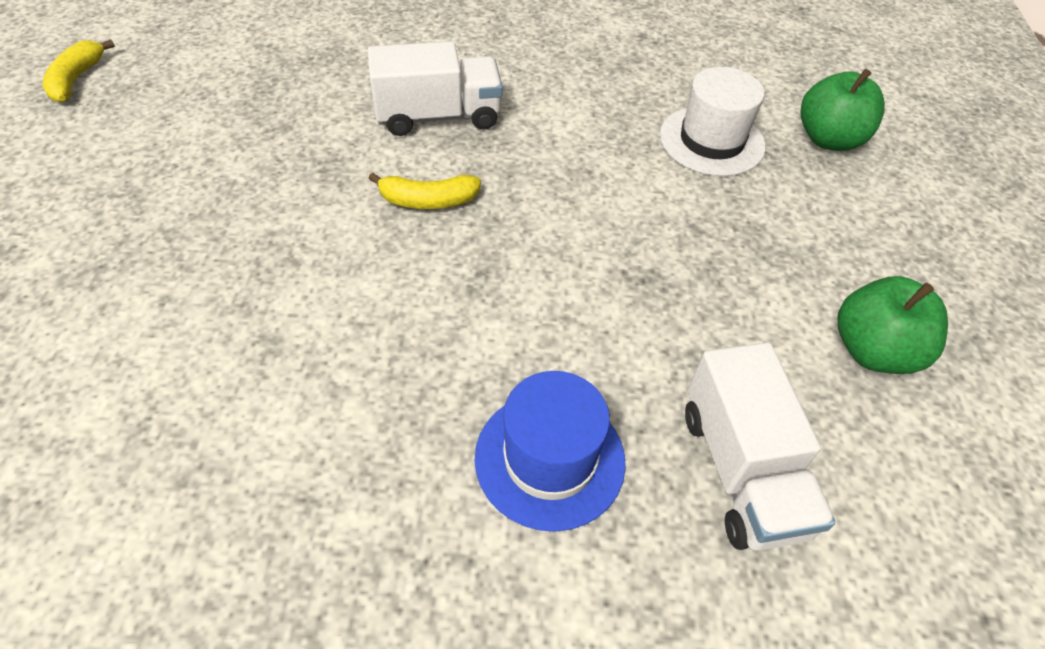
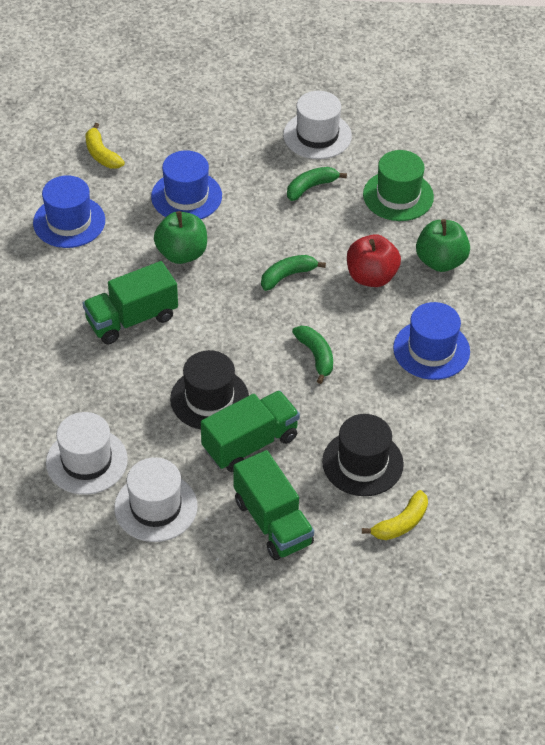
black hat: 0 -> 2
blue hat: 1 -> 3
green banana: 0 -> 3
green hat: 0 -> 1
green truck: 0 -> 3
red apple: 0 -> 1
white hat: 1 -> 3
white truck: 2 -> 0

